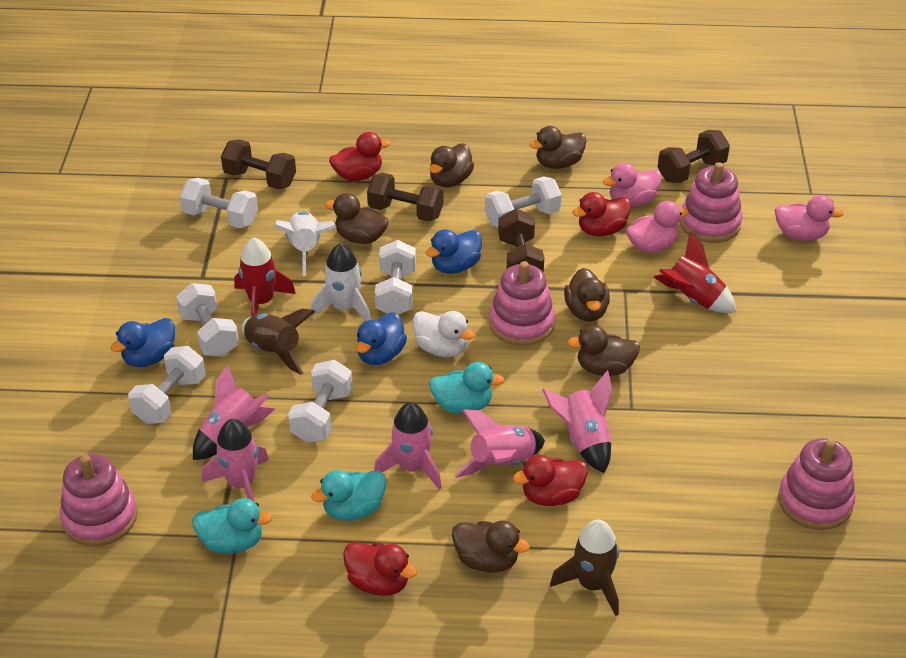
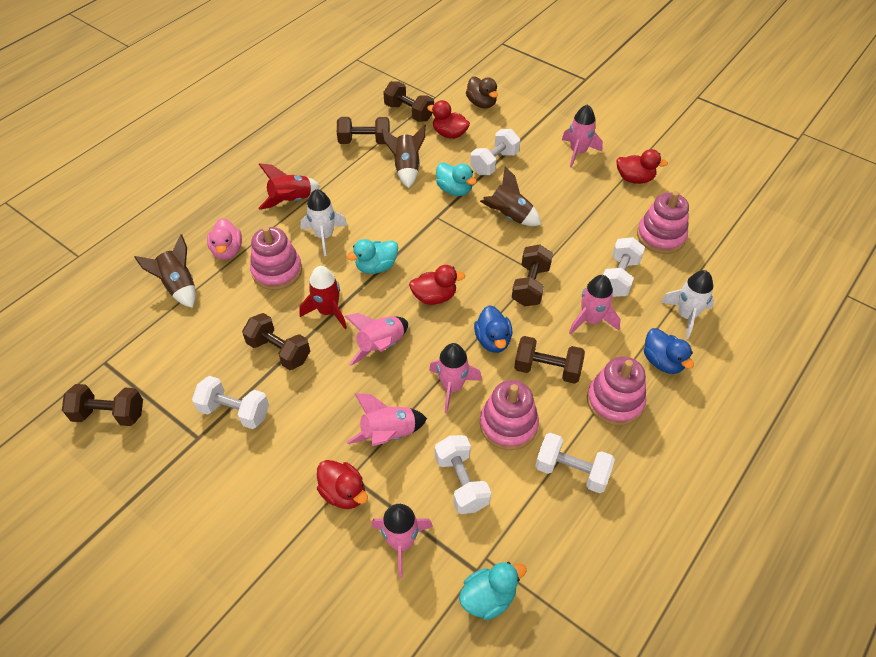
blue duck: 3 -> 2
brown duck: 6 -> 1
brown dumbbell: 4 -> 6
brown rocket: 2 -> 3
pink duck: 3 -> 1
pink rocket: 5 -> 6
white duck: 1 -> 0
white dumbbell: 6 -> 5

